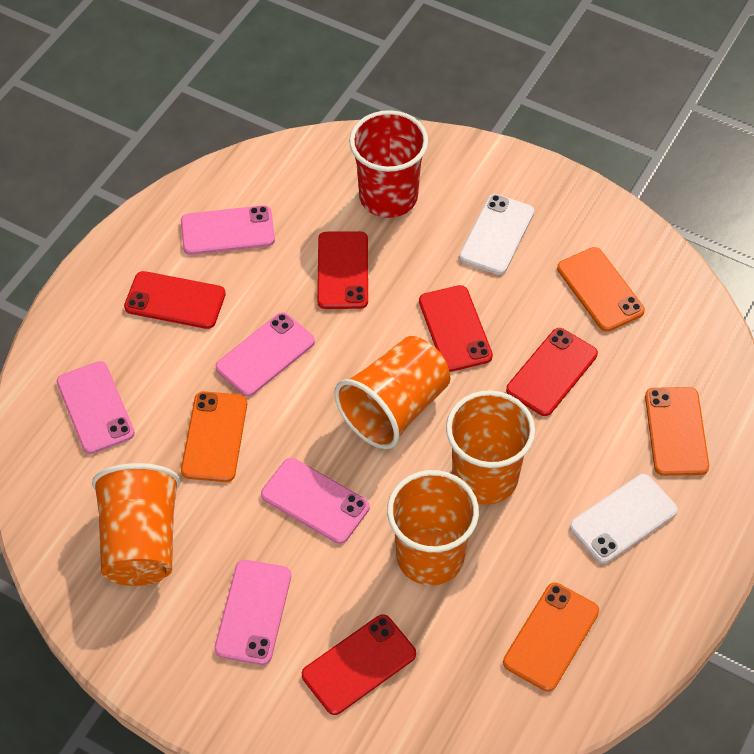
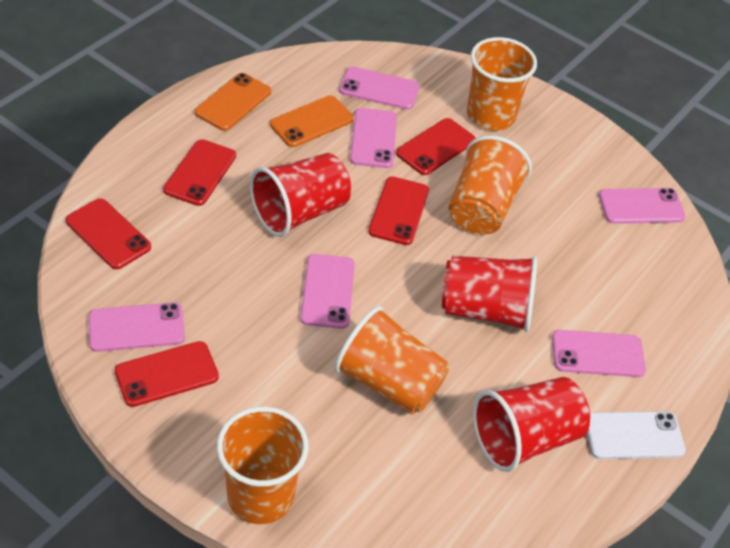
orange phone: 4 -> 2
pink phone: 5 -> 6
red cup: 1 -> 3
white phone: 2 -> 1

